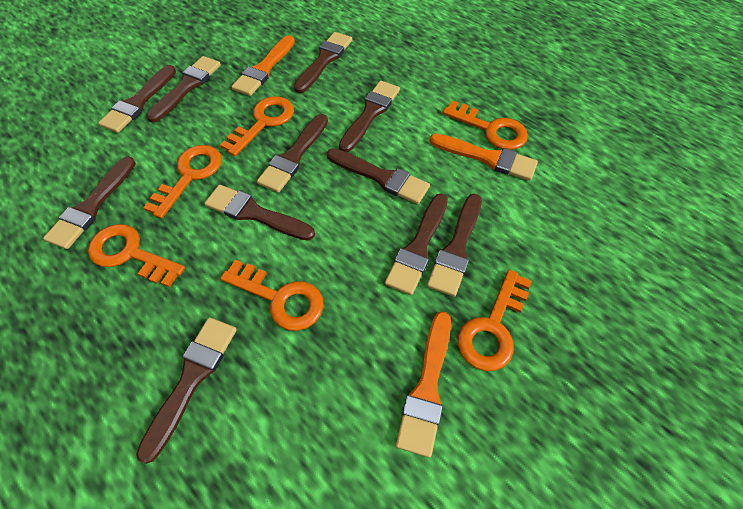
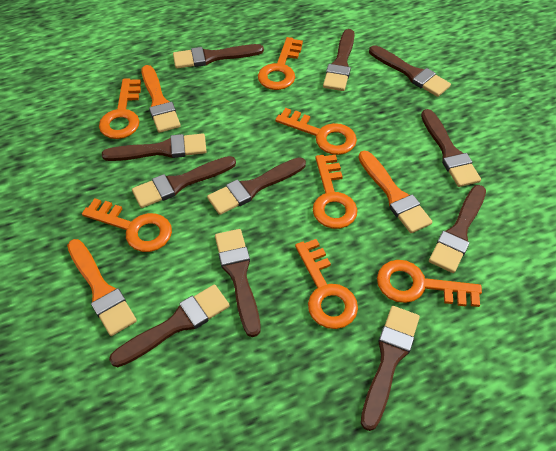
orange key: 6 -> 7

